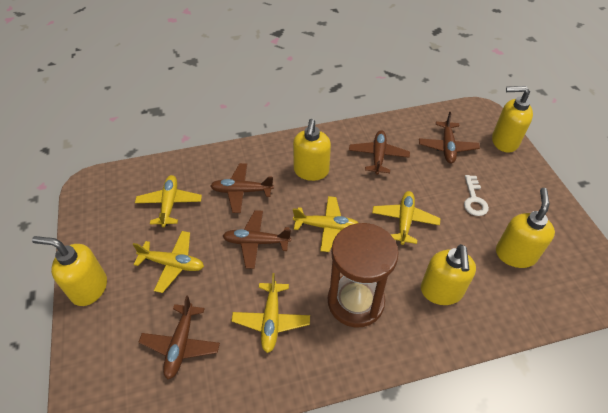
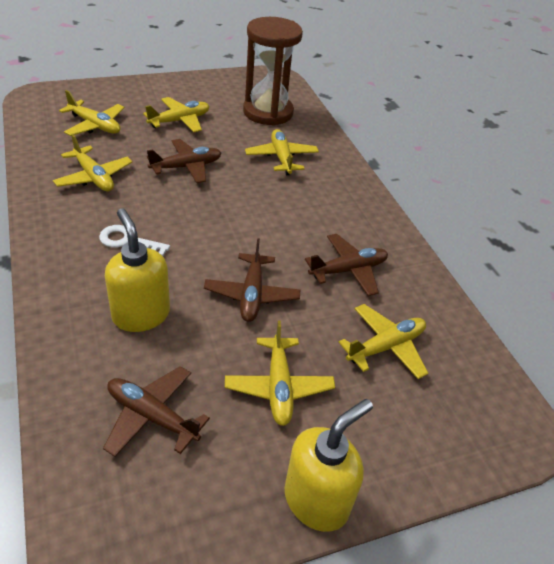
brown plane: 5 -> 4
yellow plane: 5 -> 6
yellow soap dispenser: 5 -> 2

